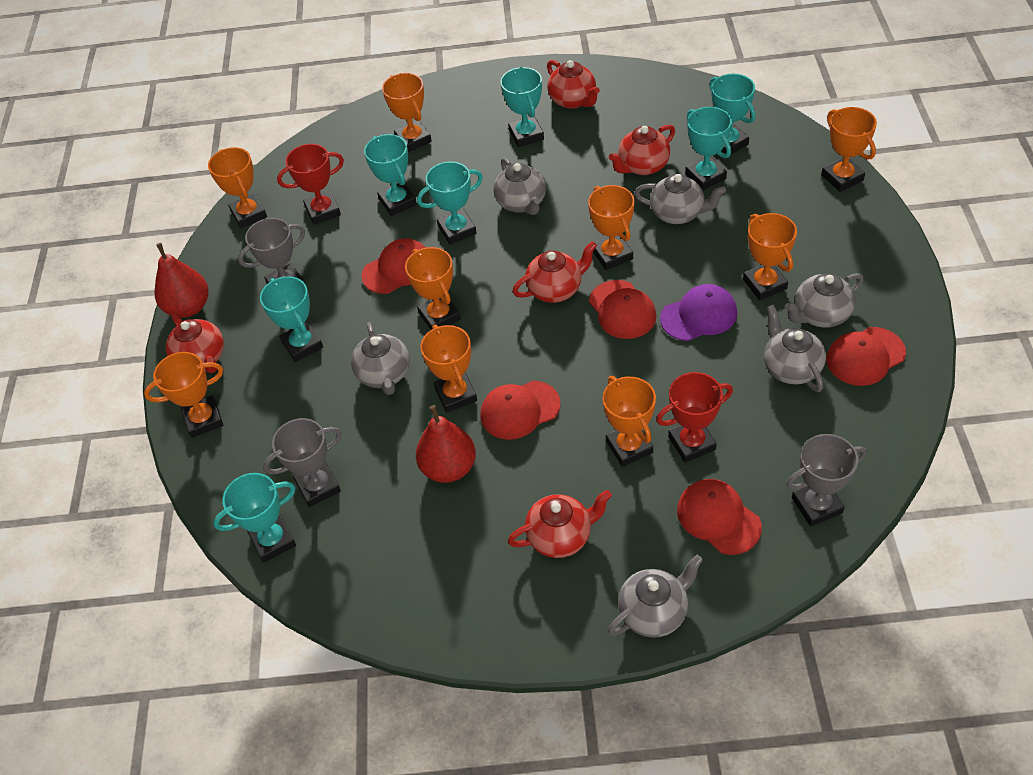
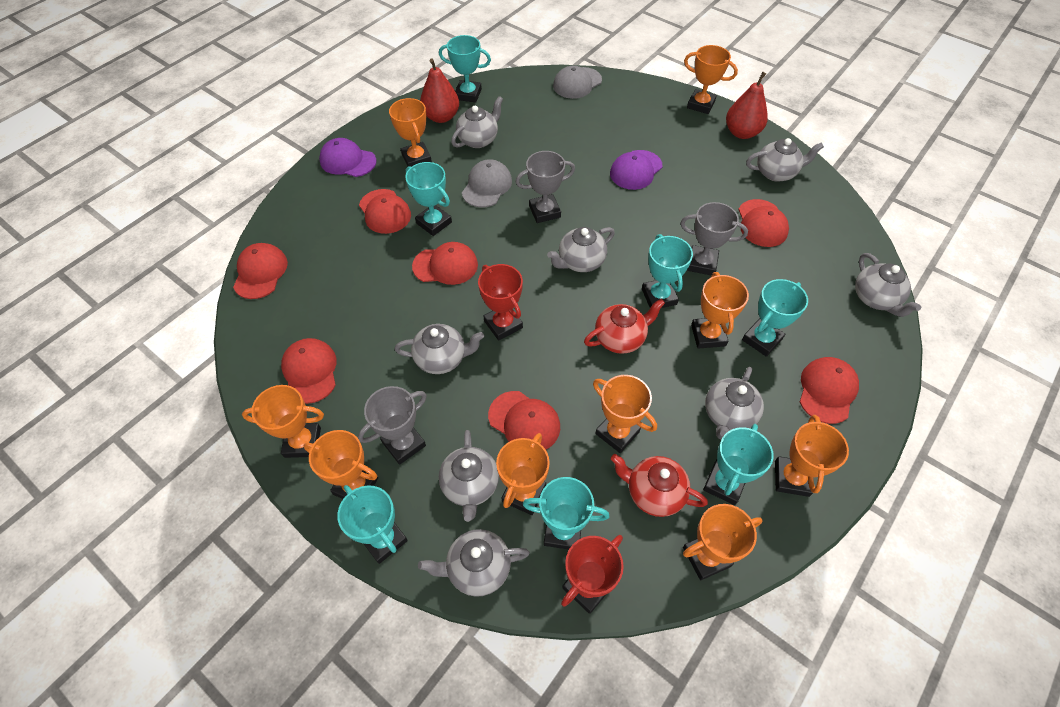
grey cap: 0 -> 2
grey teapot: 6 -> 8
purple cap: 1 -> 2
red cap: 5 -> 7
red teapot: 5 -> 2

